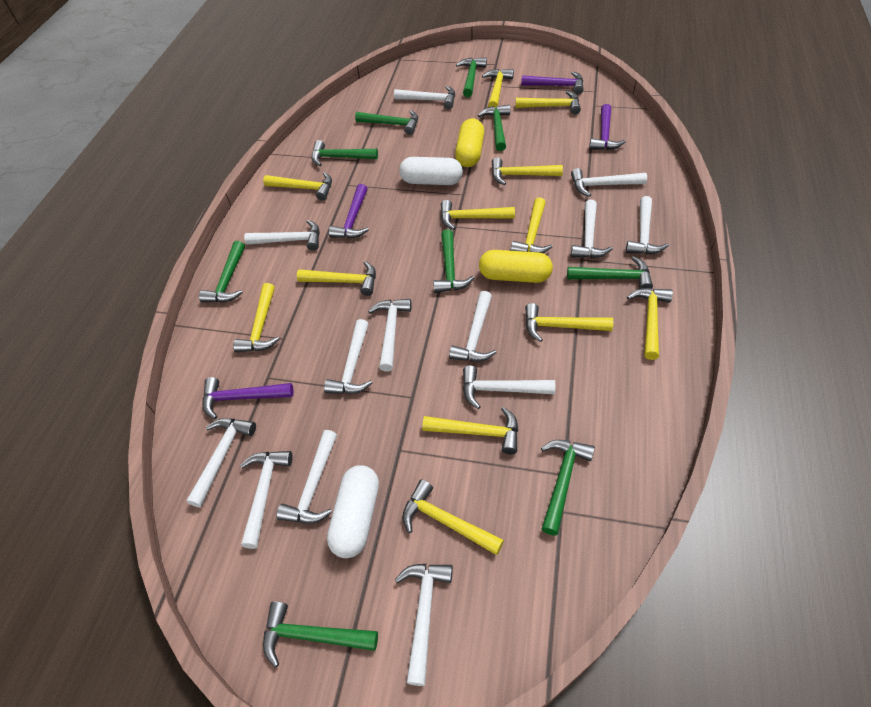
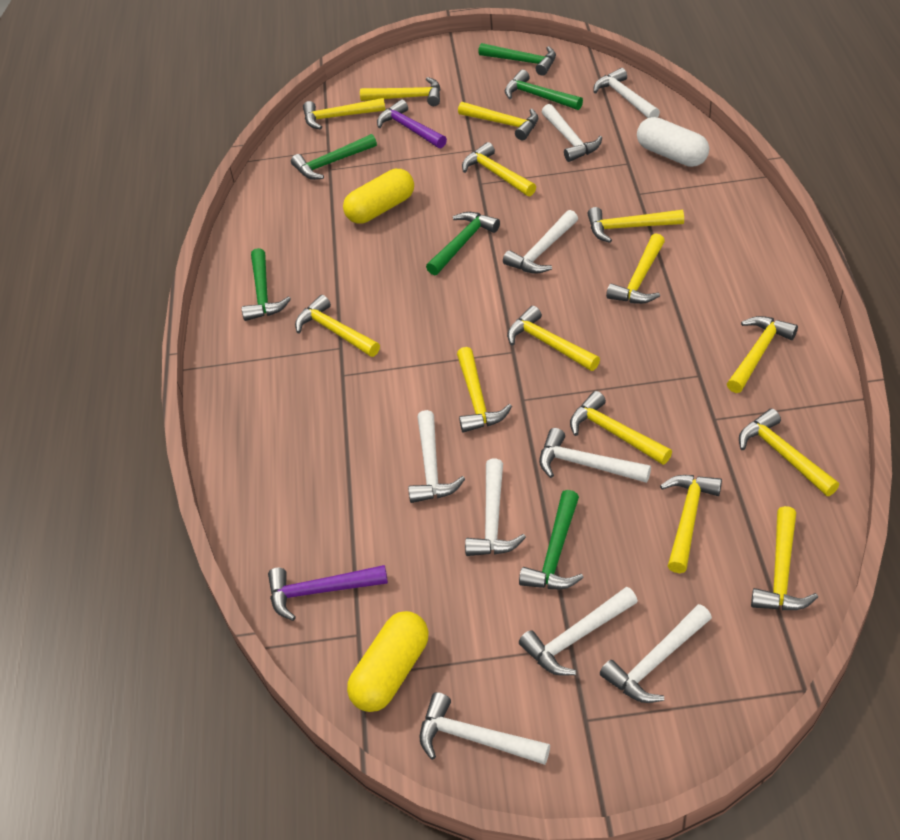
green hammer: 9 -> 6
purple hammer: 4 -> 2
white capsule: 2 -> 1
white hammer: 13 -> 9
yellow hammer: 12 -> 14

